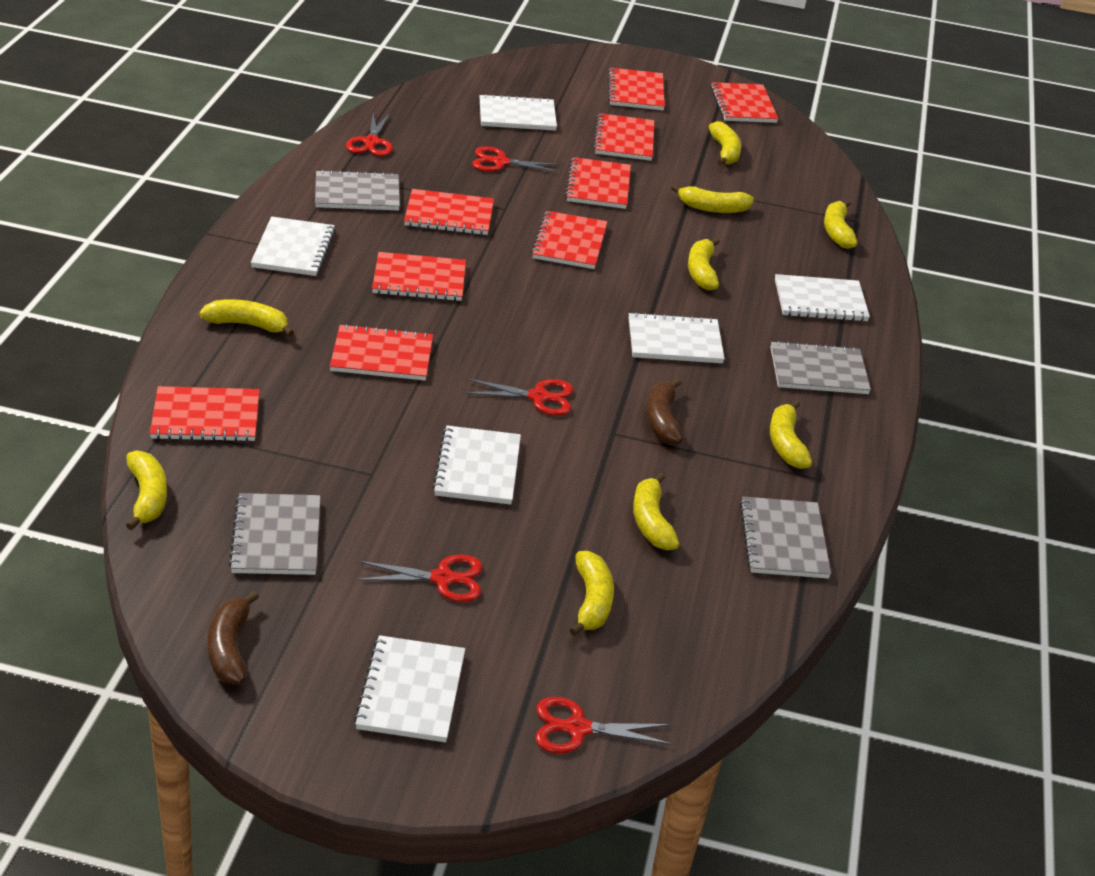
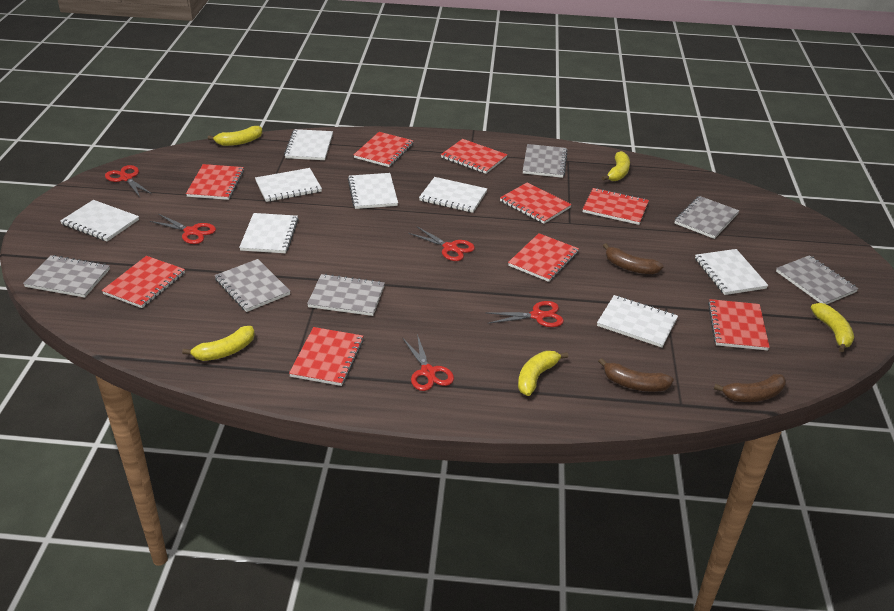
brown banana: 2 -> 3
grey notebook: 4 -> 6
white notebook: 6 -> 8
yellow banana: 9 -> 5

